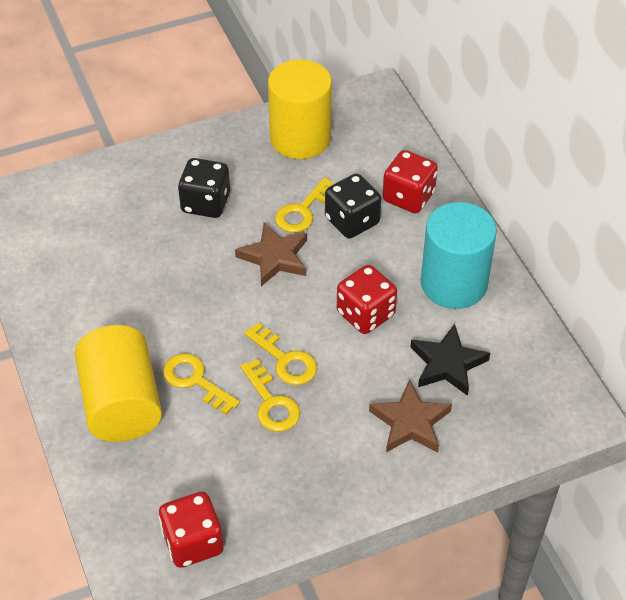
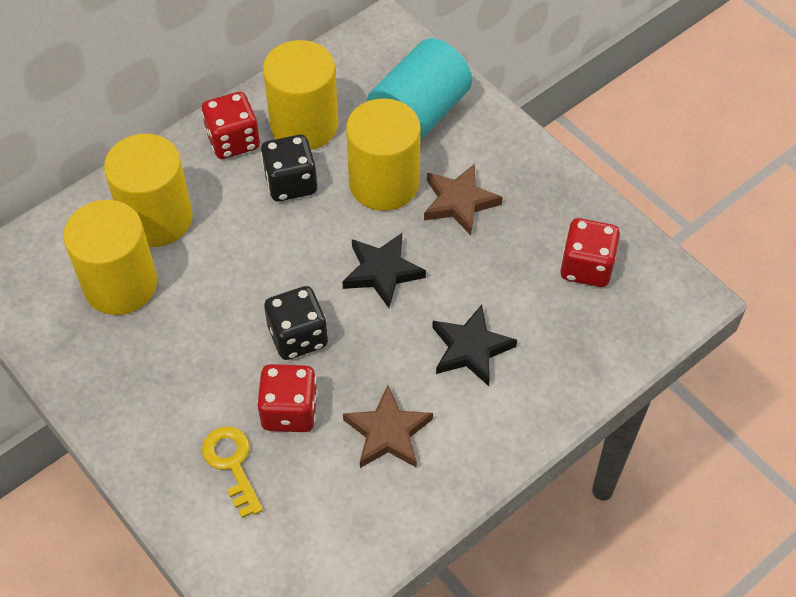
black star: 1 -> 2
yellow cylinder: 2 -> 4
yellow key: 4 -> 1

